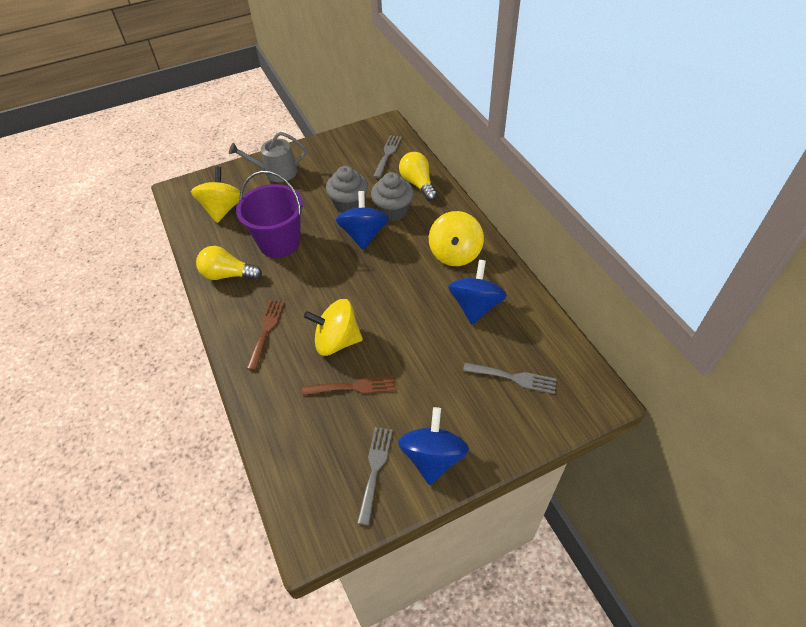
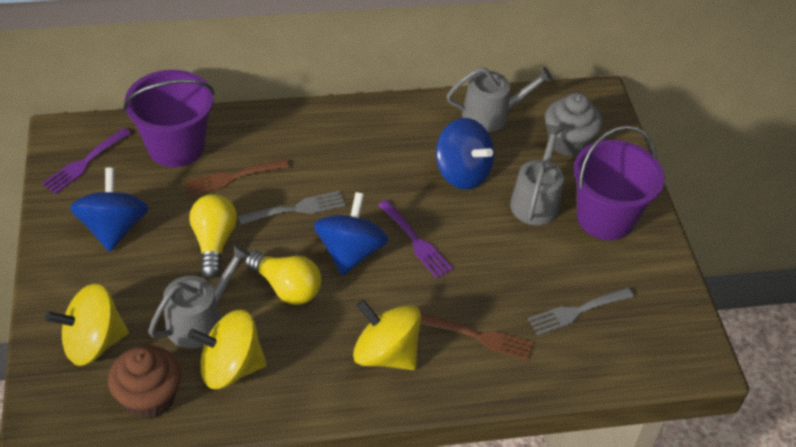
brown cupcake: 0 -> 1
grey cupcake: 2 -> 1
grey fork: 3 -> 2
grey watering can: 1 -> 3
purple bucket: 1 -> 2
purple fork: 0 -> 2

